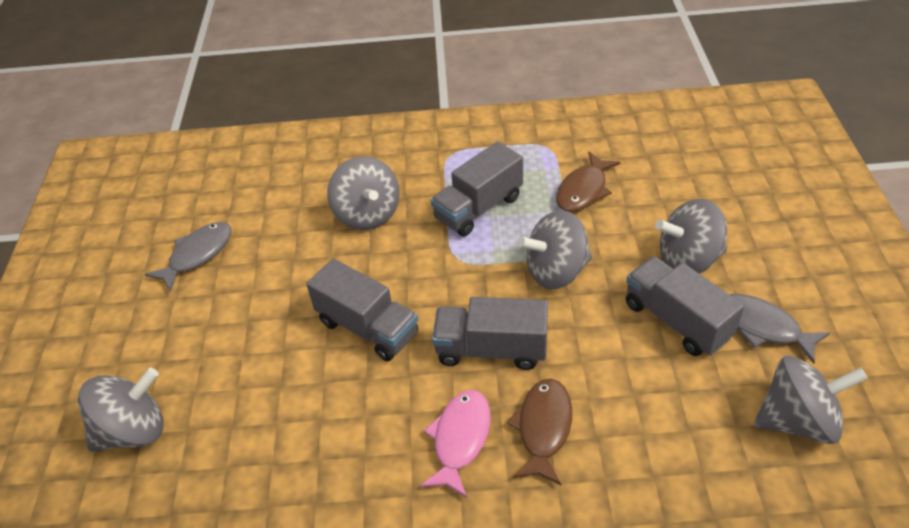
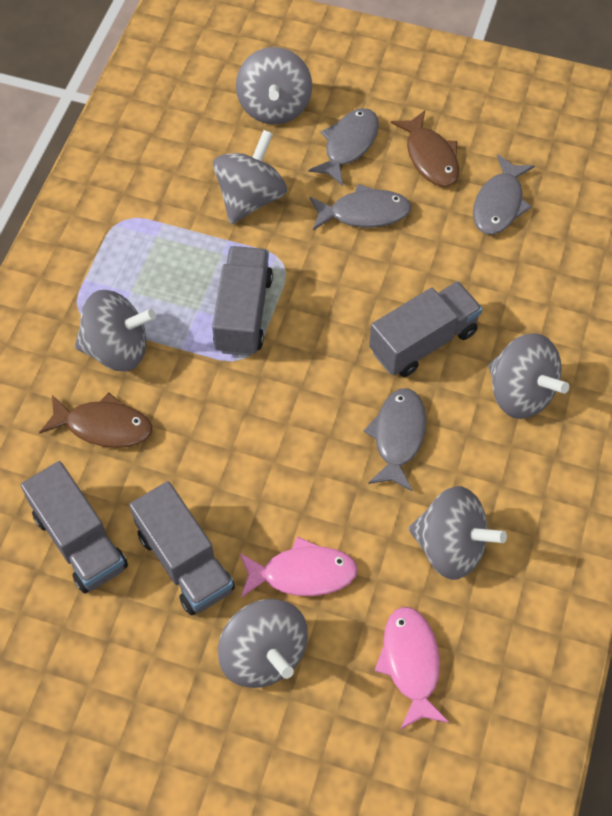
grey fish: 2 -> 4
grey spinning top: 5 -> 6
pink fish: 1 -> 2

